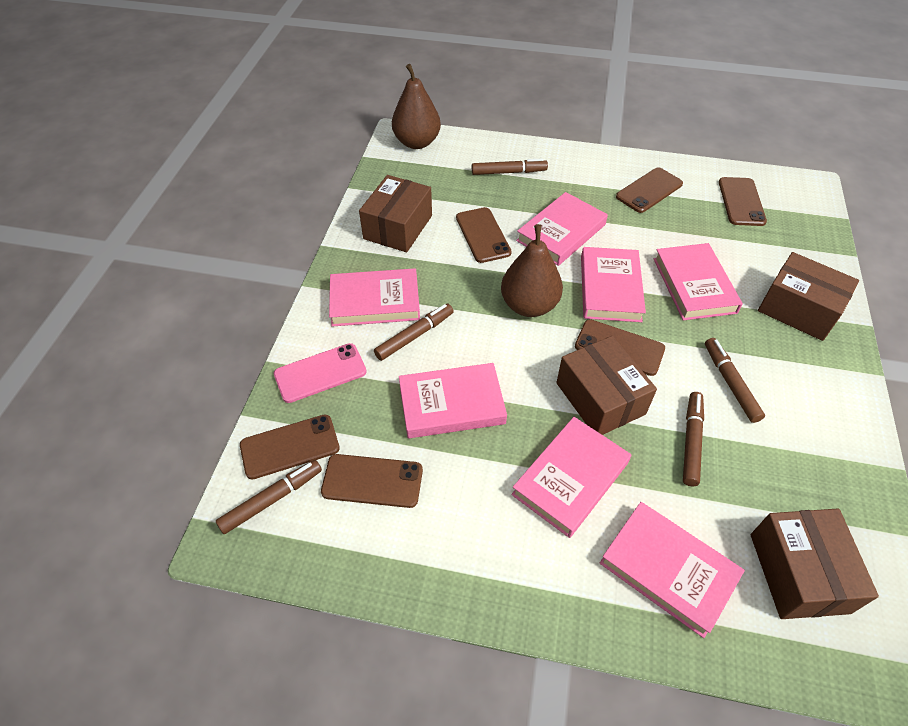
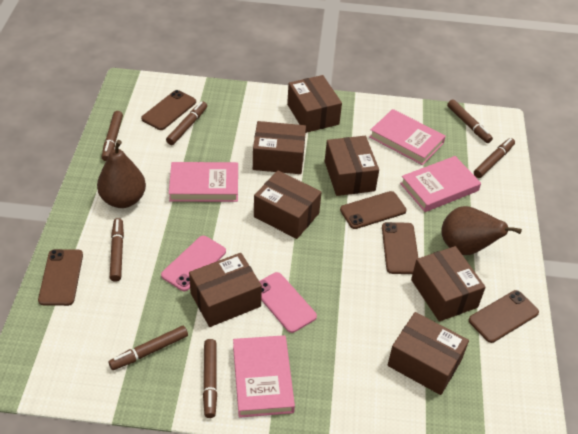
brown box: 4 -> 7
brown marker: 5 -> 7
brown phone: 6 -> 5
pink book: 7 -> 4
pink phone: 1 -> 2

